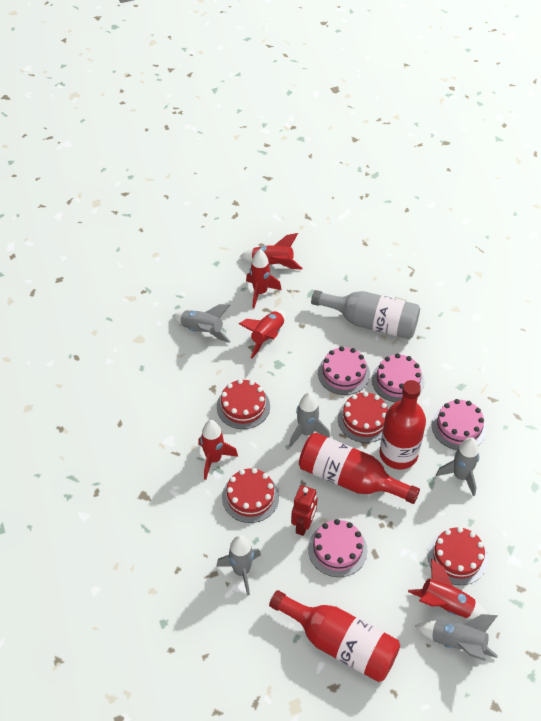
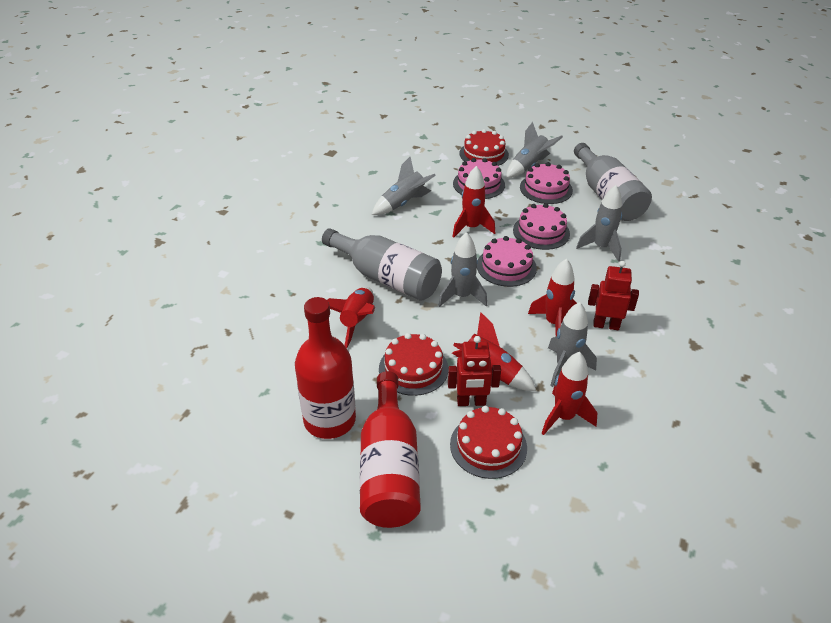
grey bottle: 1 -> 2
red bottle: 3 -> 2
red cake: 4 -> 3
red robot: 1 -> 2

